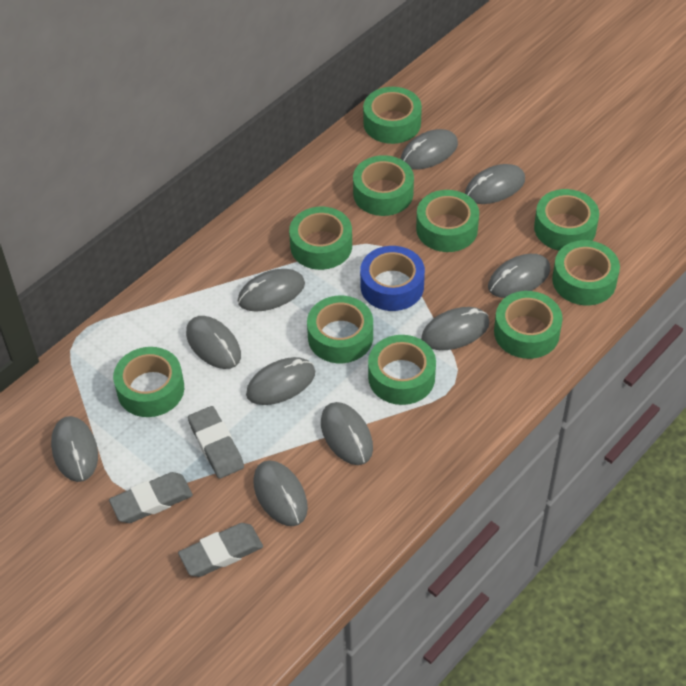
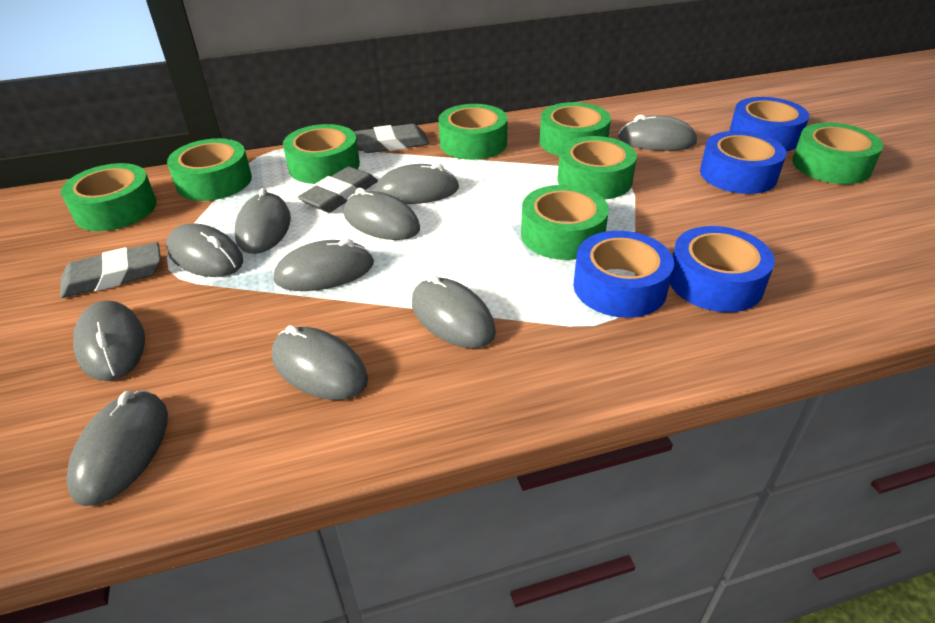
blue tape: 1 -> 4
green tape: 10 -> 8

